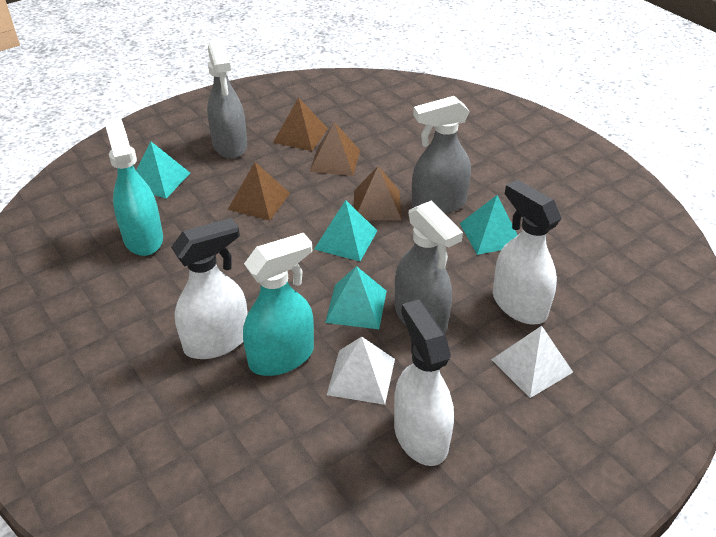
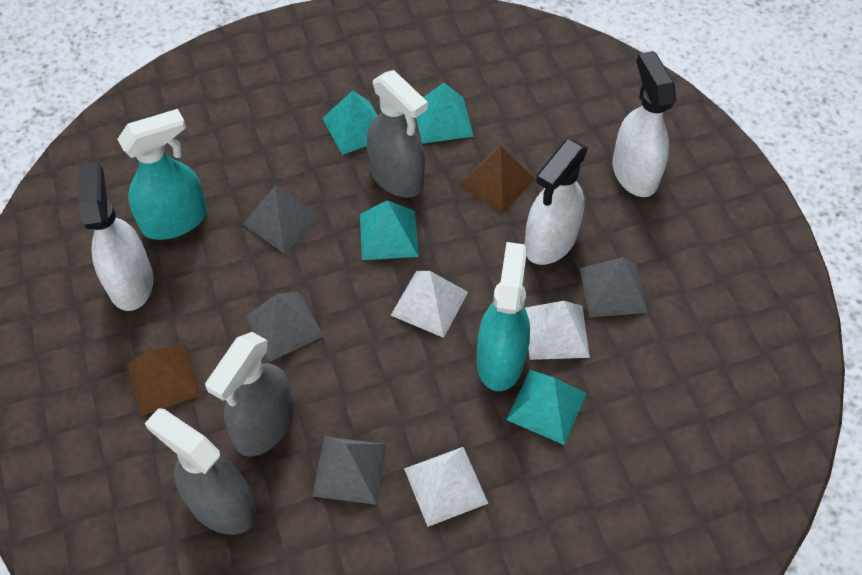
brown pyramid: 4 -> 2
grey pyramid: 0 -> 4
white pyramid: 2 -> 3

